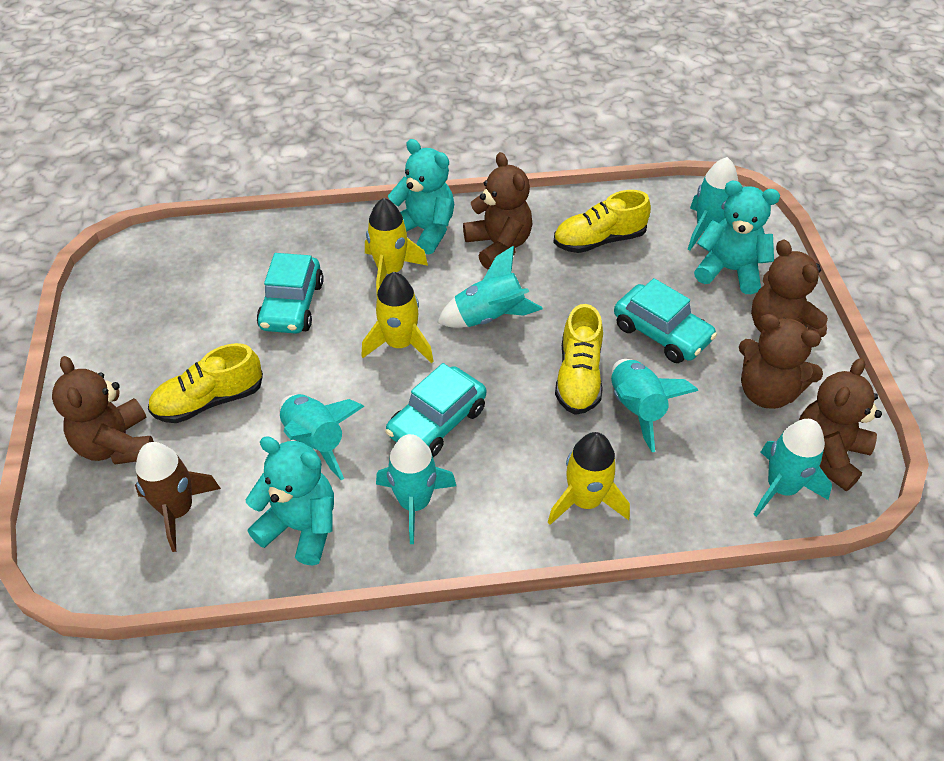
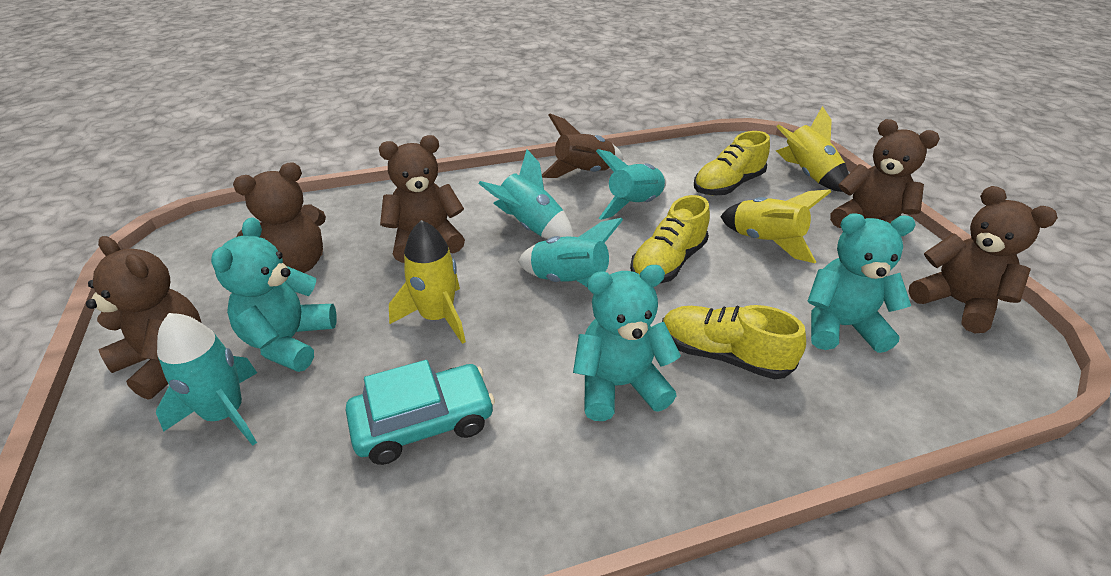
turquoise car: 3 -> 1
turquoise rocket: 6 -> 4

